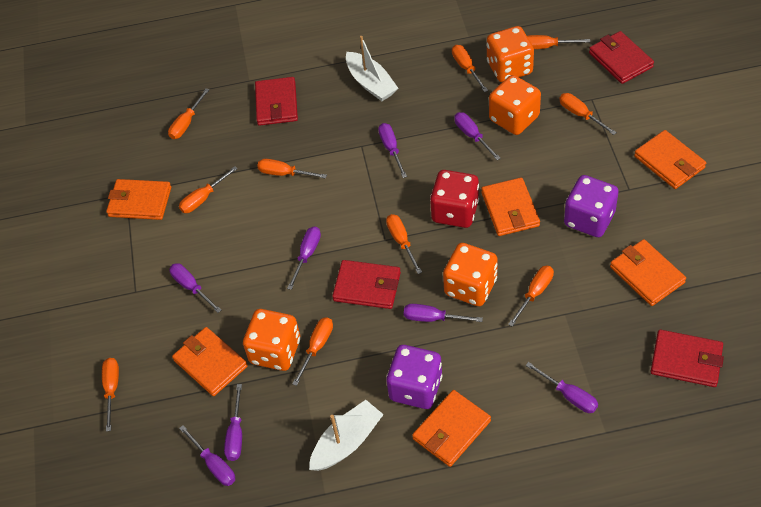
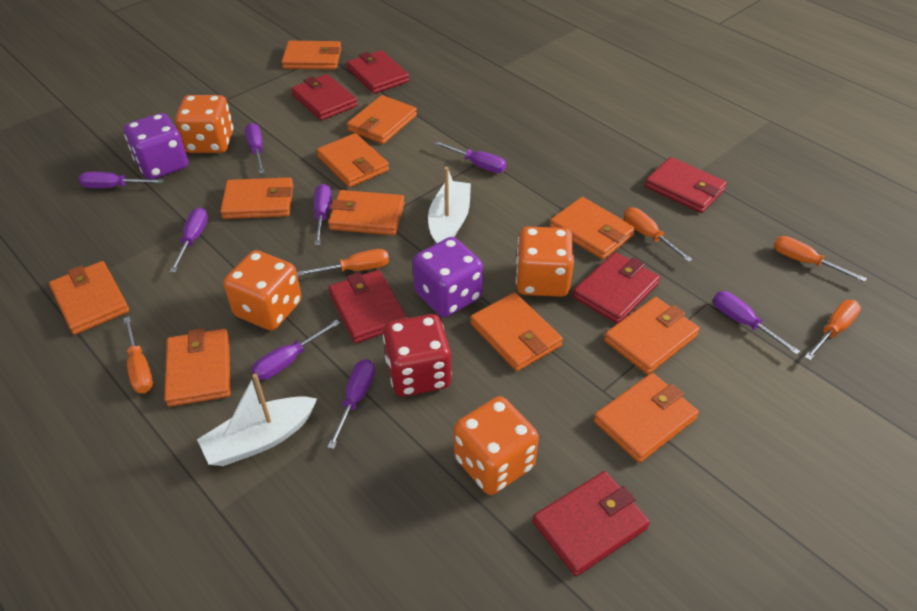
orange screwdriver: 10 -> 5
orange wallet: 6 -> 11
red wallet: 4 -> 6

